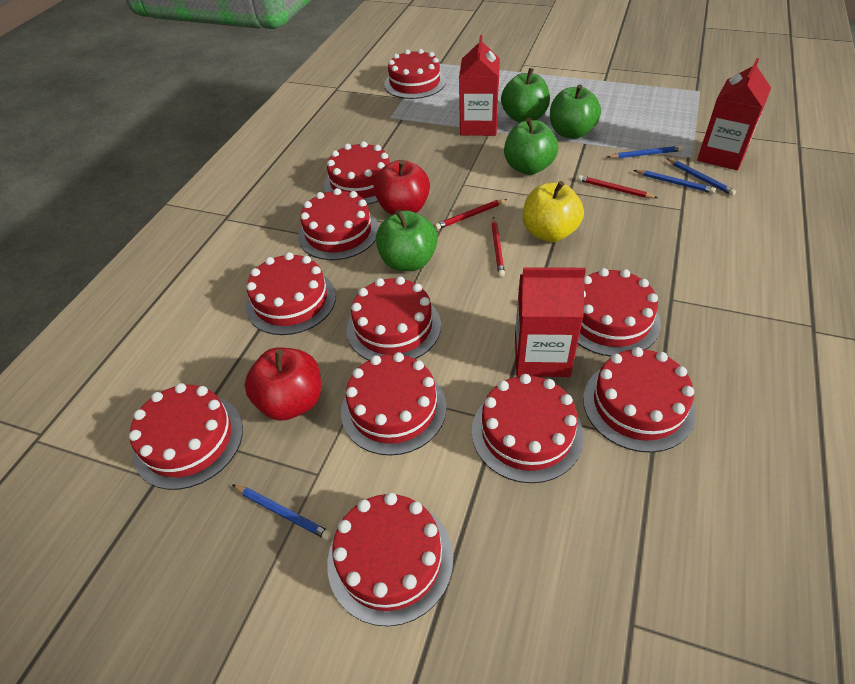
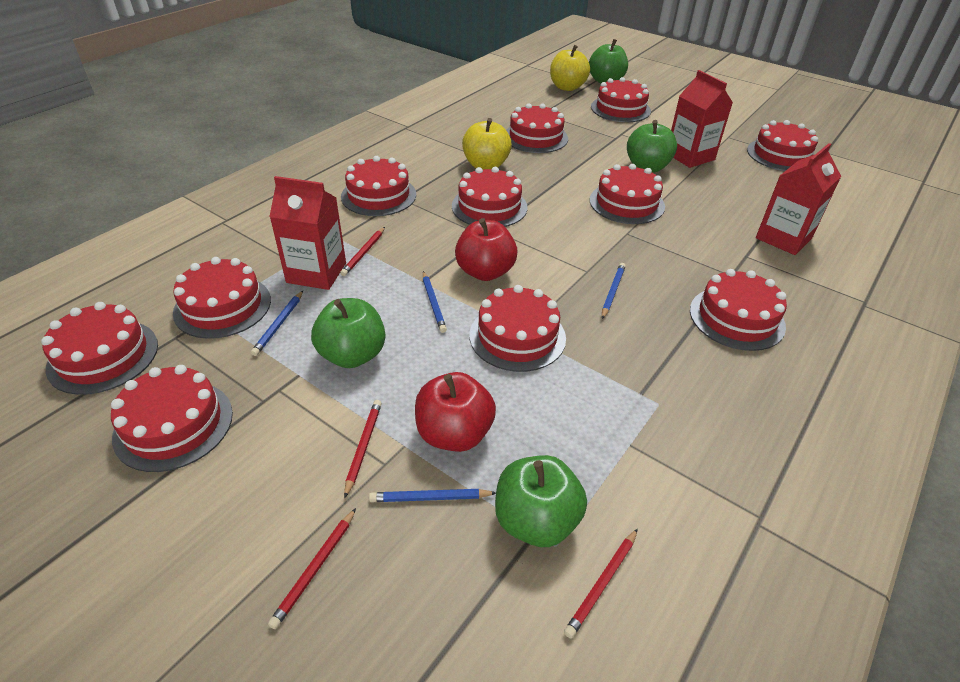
red pencil: 3 -> 4
yellow apple: 1 -> 2

